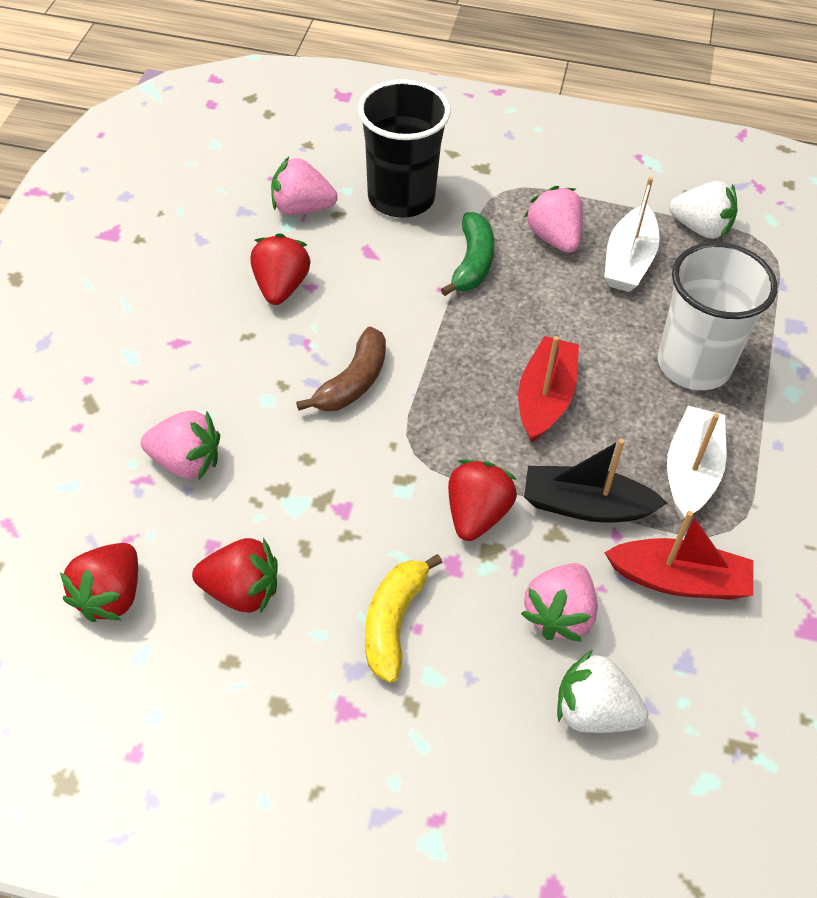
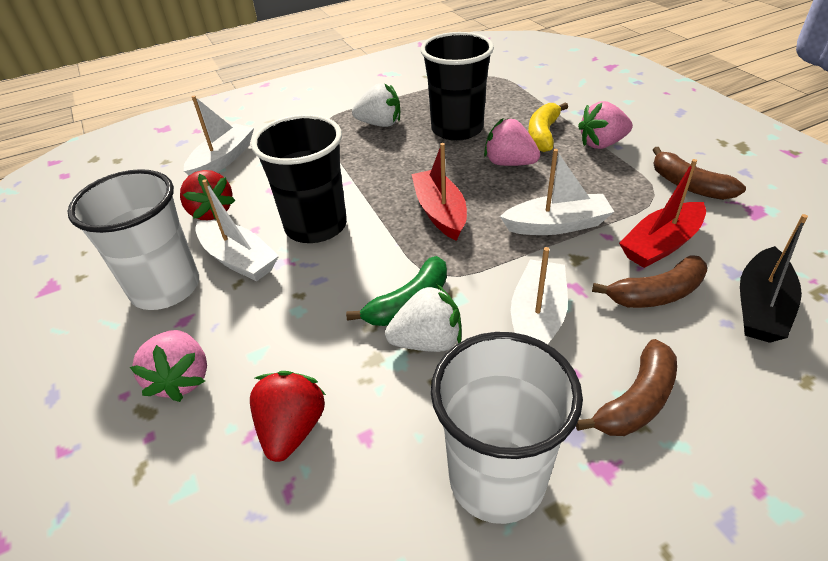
black cup: 1 -> 2
brown banana: 1 -> 3
pink strawberry: 4 -> 3
red strawberry: 4 -> 2
white boat: 2 -> 4
white cup: 1 -> 2

